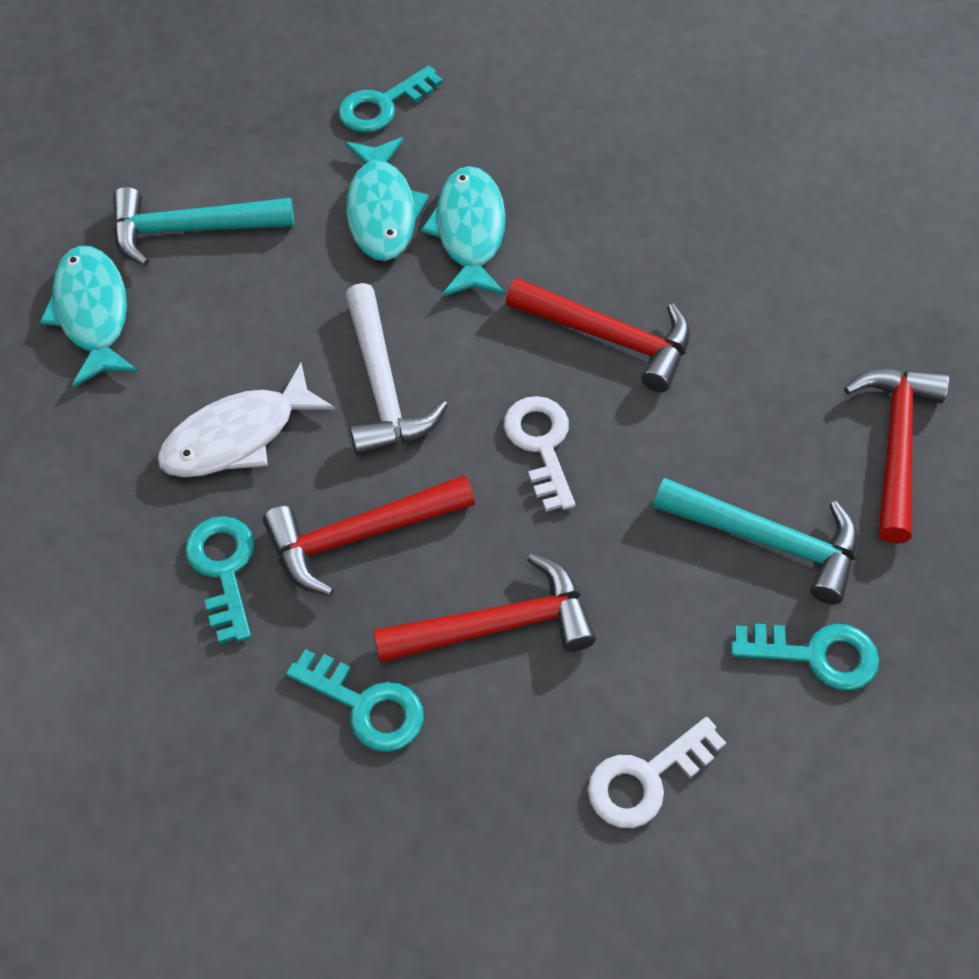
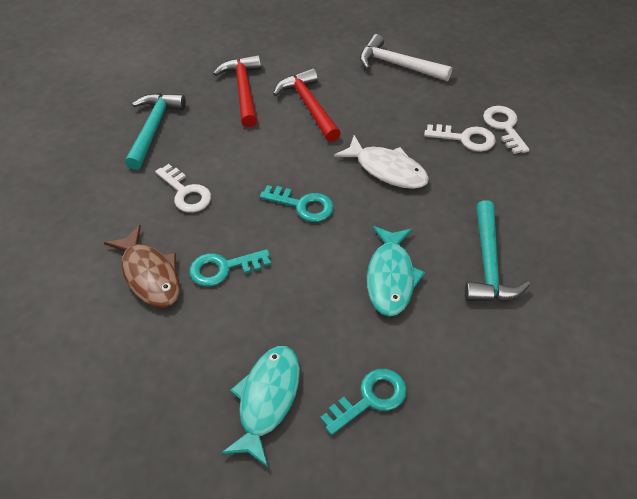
brown fish: 0 -> 1
red hammer: 4 -> 2
turquoise fish: 3 -> 2
turquoise key: 4 -> 3
white key: 2 -> 3

